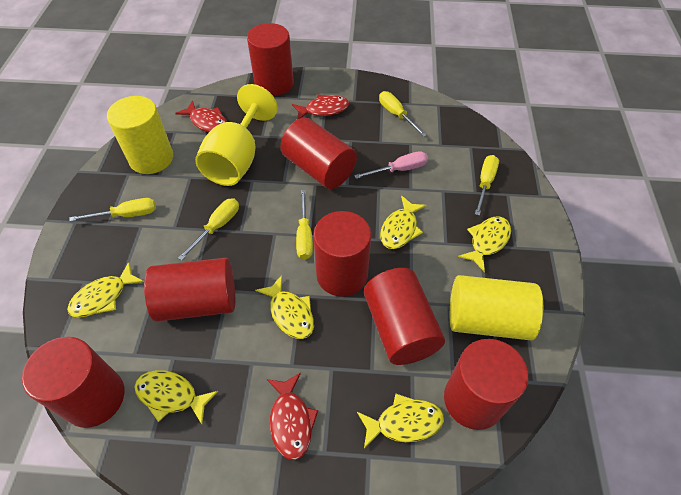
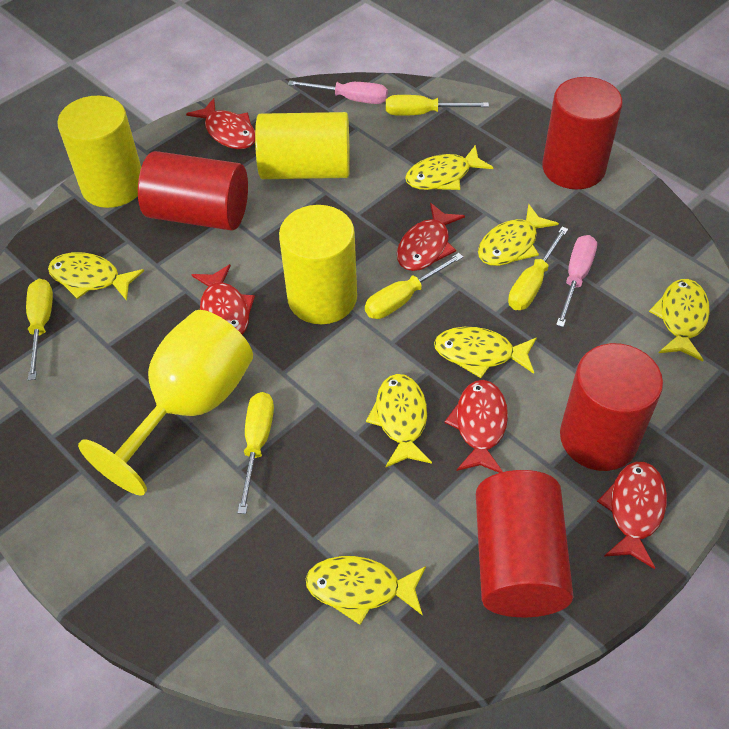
pink screwdriver: 1 -> 2
red cylinder: 7 -> 4
red fish: 3 -> 5
yellow cylinder: 2 -> 3
yellow fish: 6 -> 7

